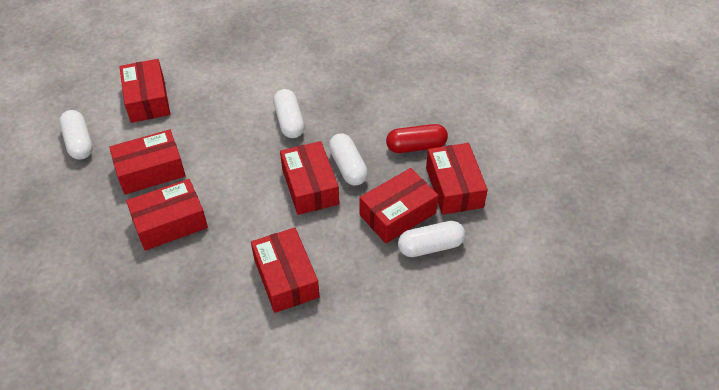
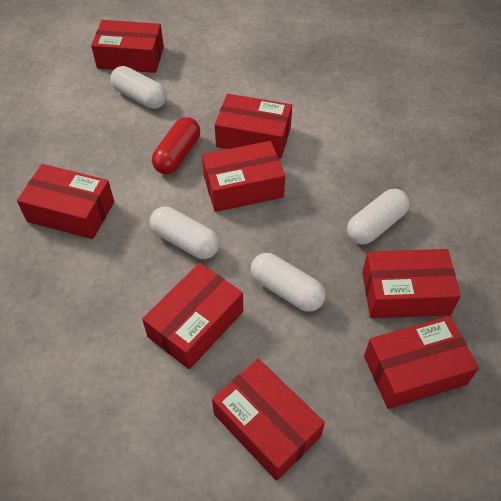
red box: 7 -> 8

